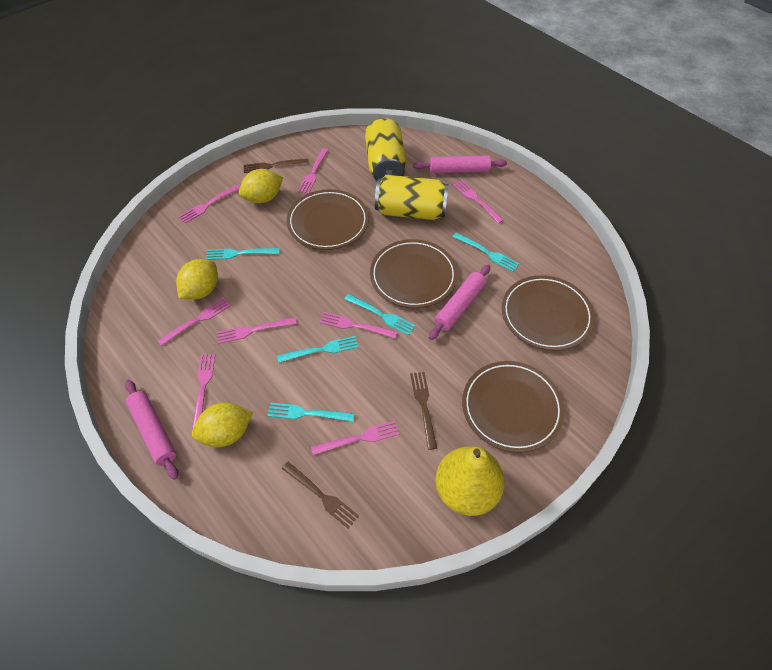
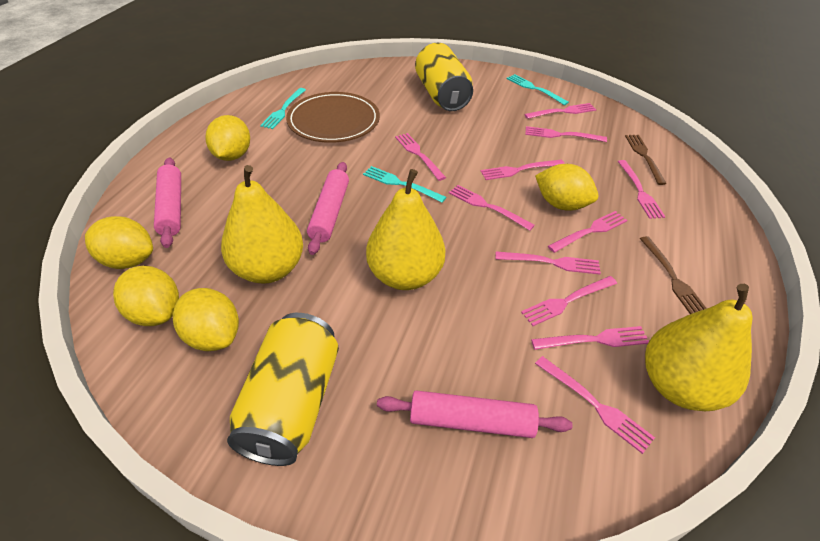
brown fork: 3 -> 2
brown plate: 4 -> 1
pink fork: 8 -> 11
turquoise fork: 5 -> 3
yellow lemon: 3 -> 5
yellow pear: 1 -> 3

